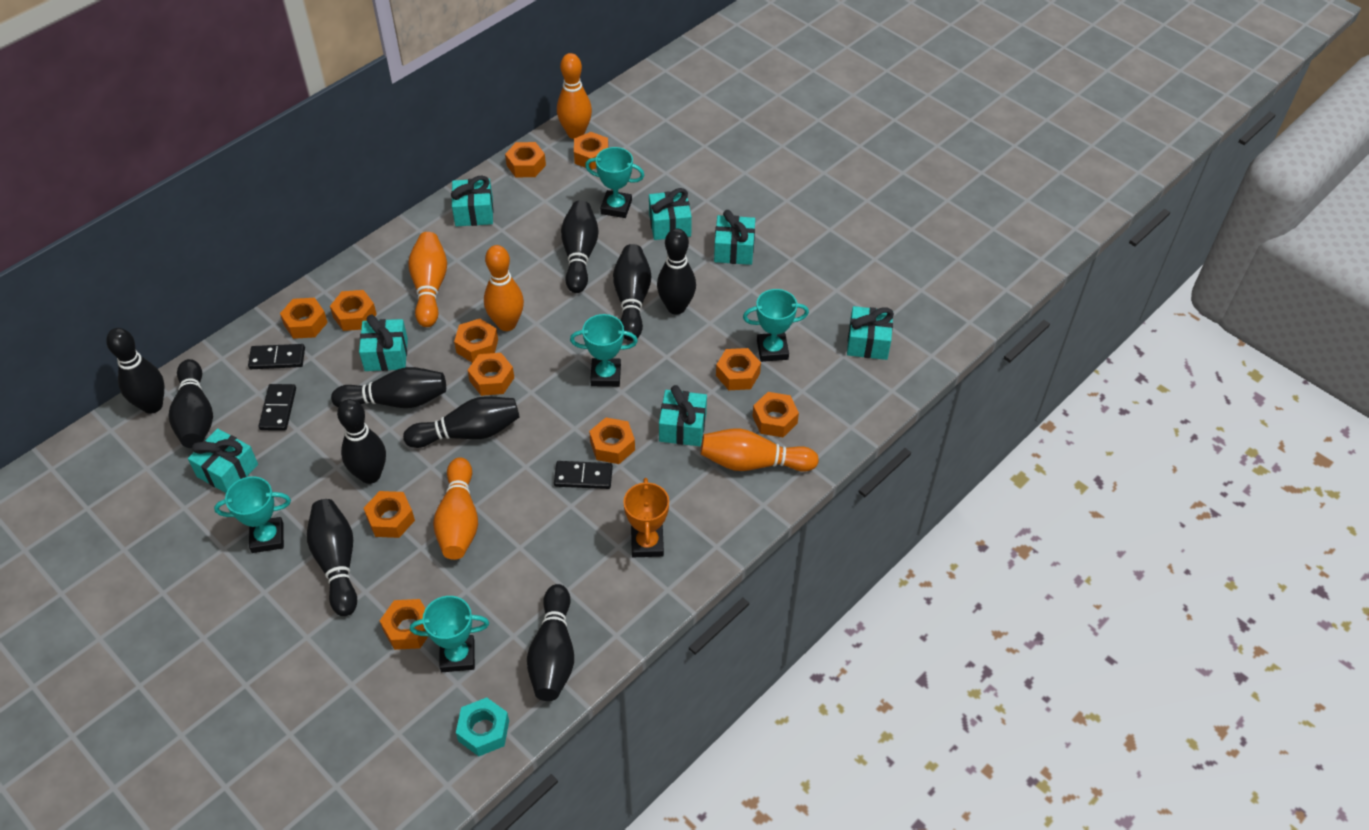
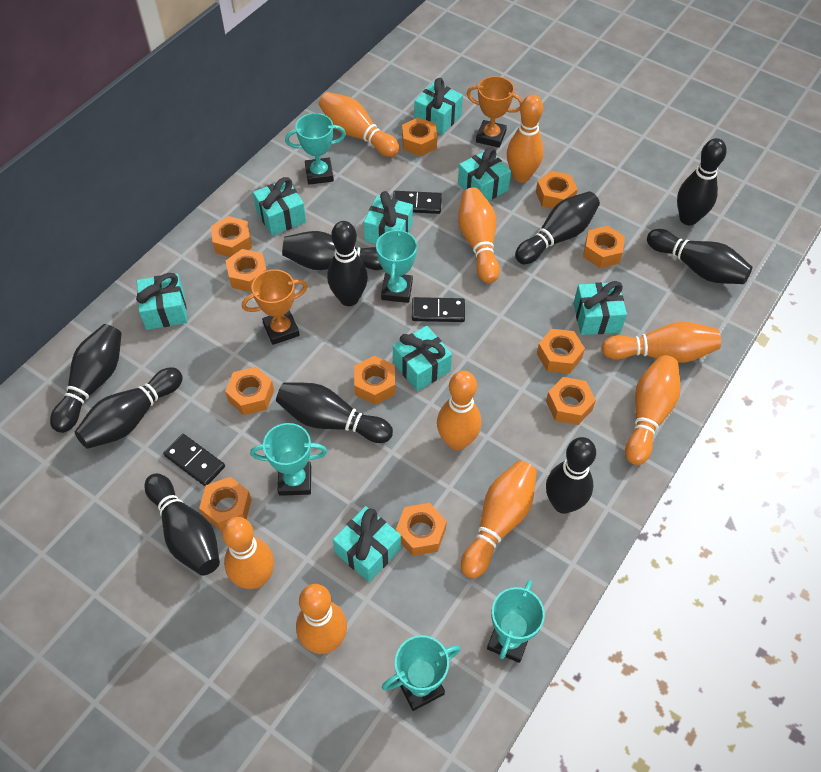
orange bowling pin: 5 -> 9
orange trophy: 1 -> 2
turquoise gift: 7 -> 8
turquoise nut: 1 -> 0

